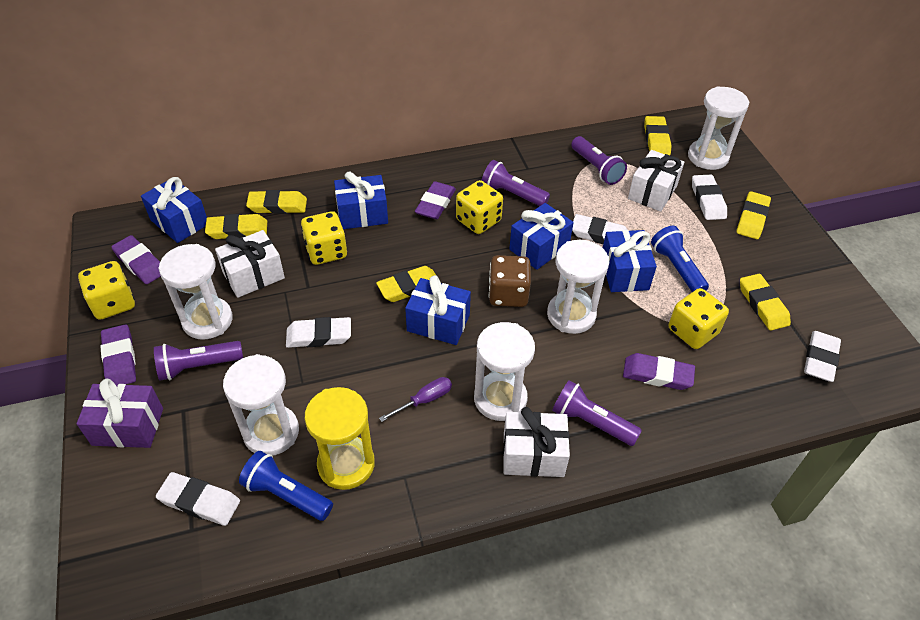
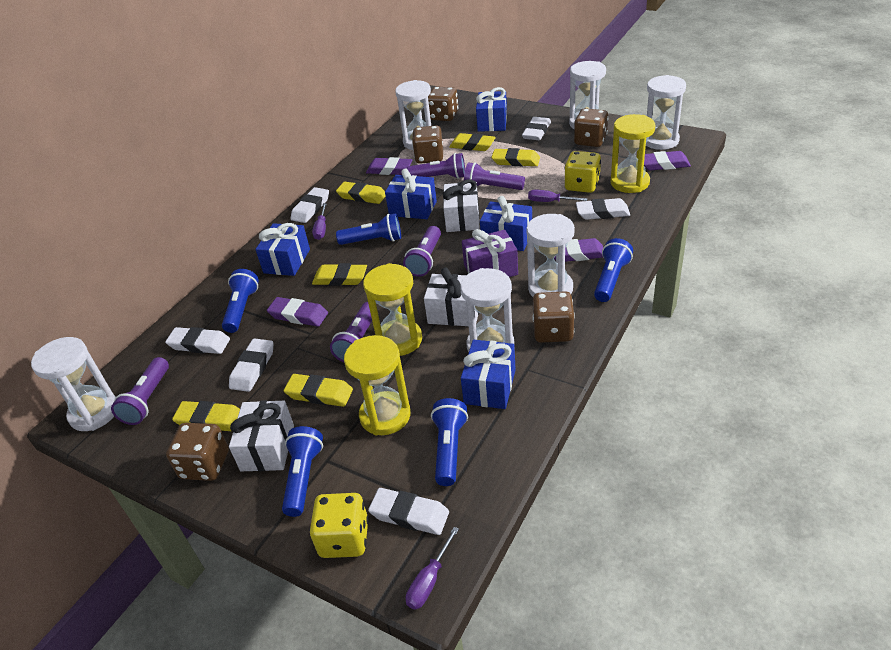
blue flashlight: 2 -> 5
brown dice: 1 -> 5
purple flashlight: 4 -> 5
purple screwdriver: 1 -> 3
white eraser: 5 -> 6
white hourglass: 5 -> 6
yellow dice: 4 -> 2
yellow hourglass: 1 -> 3

